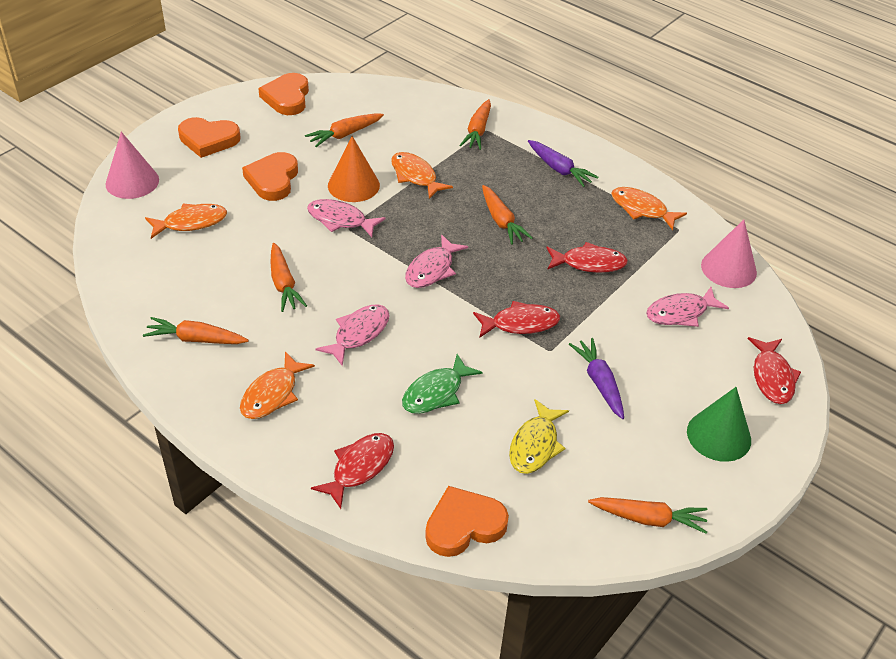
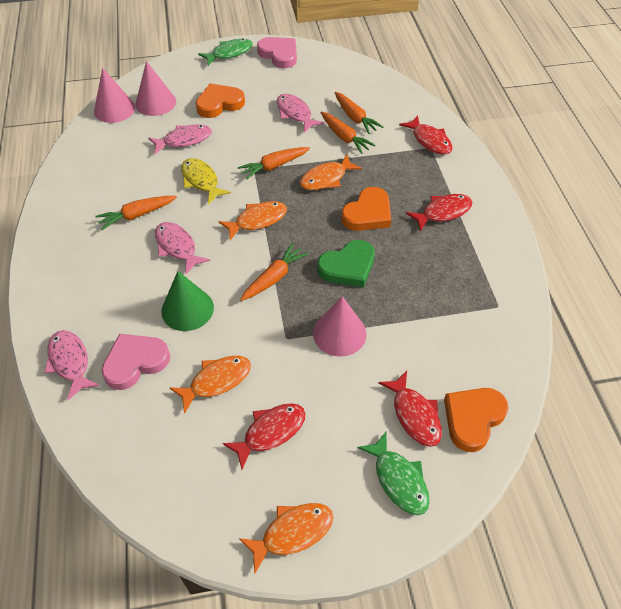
green fish: 1 -> 2
green heart: 0 -> 1
orange carrot: 6 -> 5
orange cone: 1 -> 0
orange heart: 4 -> 3
pink cone: 2 -> 3
pink heart: 0 -> 2
purple carrot: 2 -> 0

